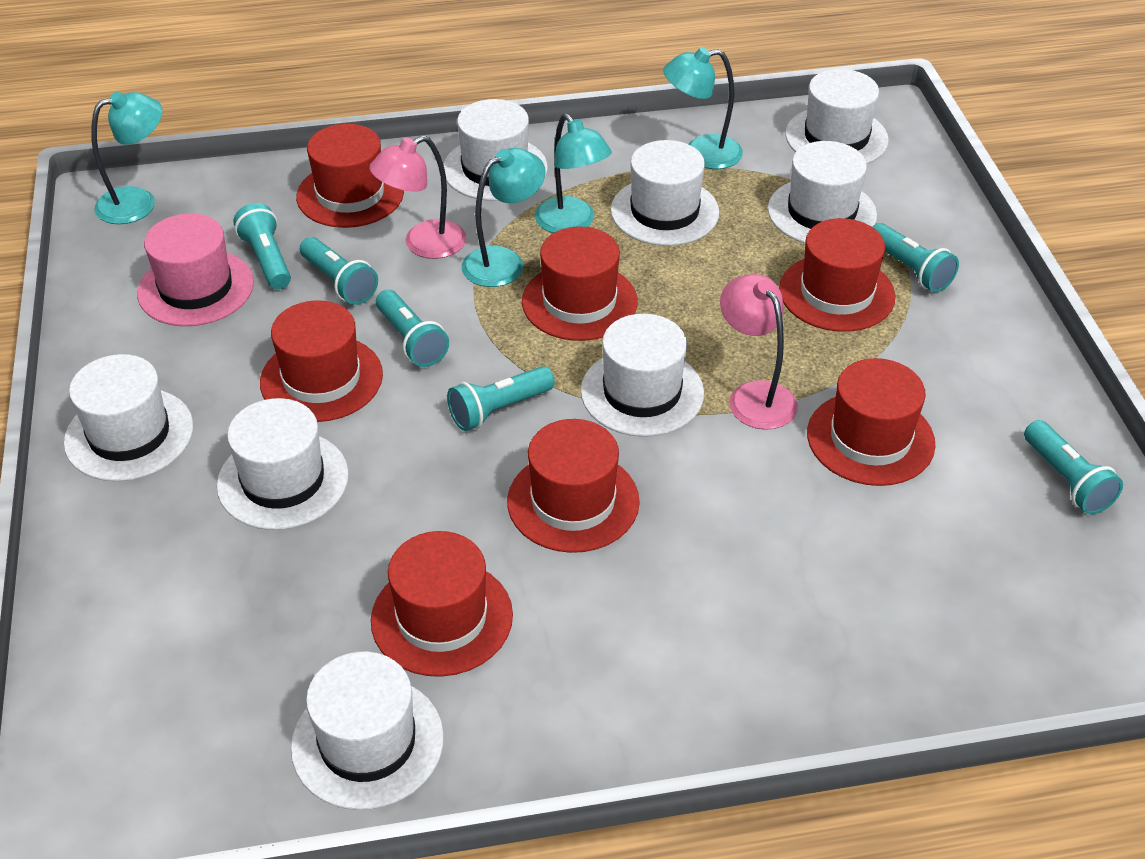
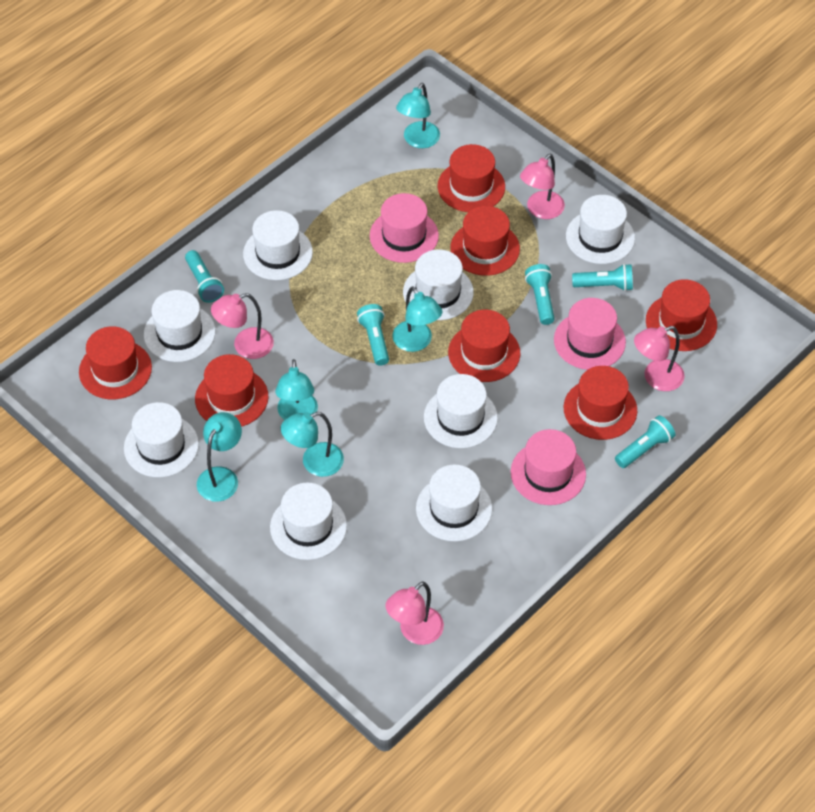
pink hat: 1 -> 3
pink lamp: 2 -> 4
turquoise flashlight: 6 -> 5
turquoise lamp: 4 -> 5

